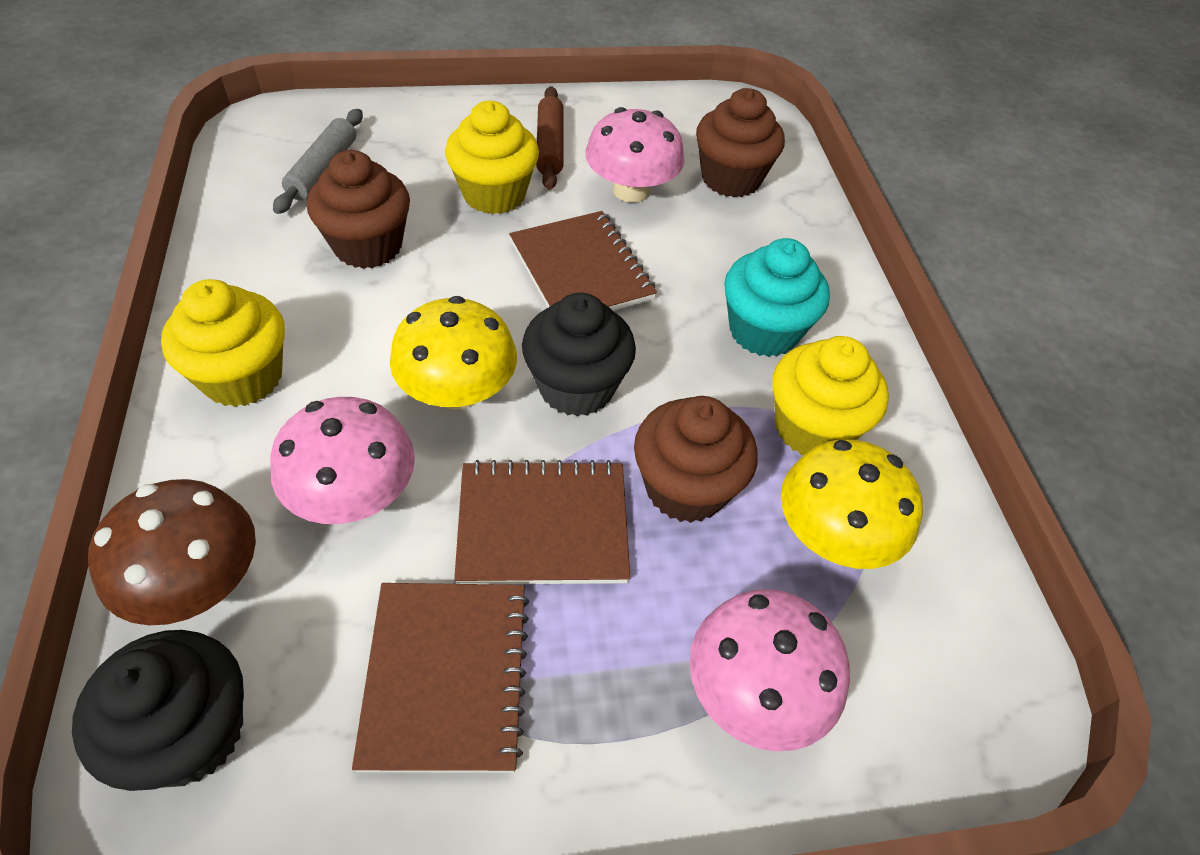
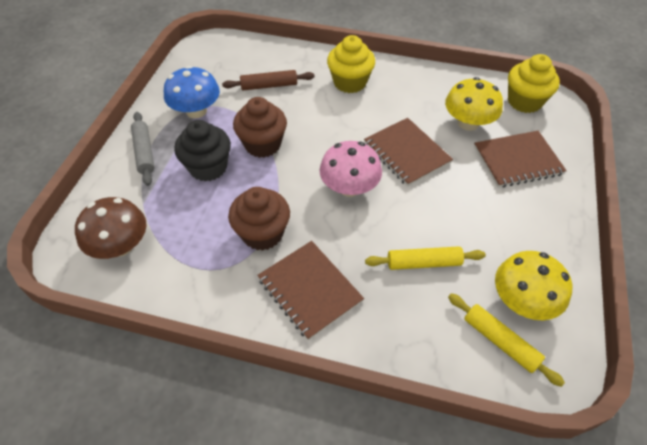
black cupcake: 2 -> 1
blue mushroom: 0 -> 1
brown cupcake: 3 -> 2
pink mushroom: 3 -> 1
turquoise cupcake: 1 -> 0
yellow cupcake: 3 -> 2
yellow rolling pin: 0 -> 2

